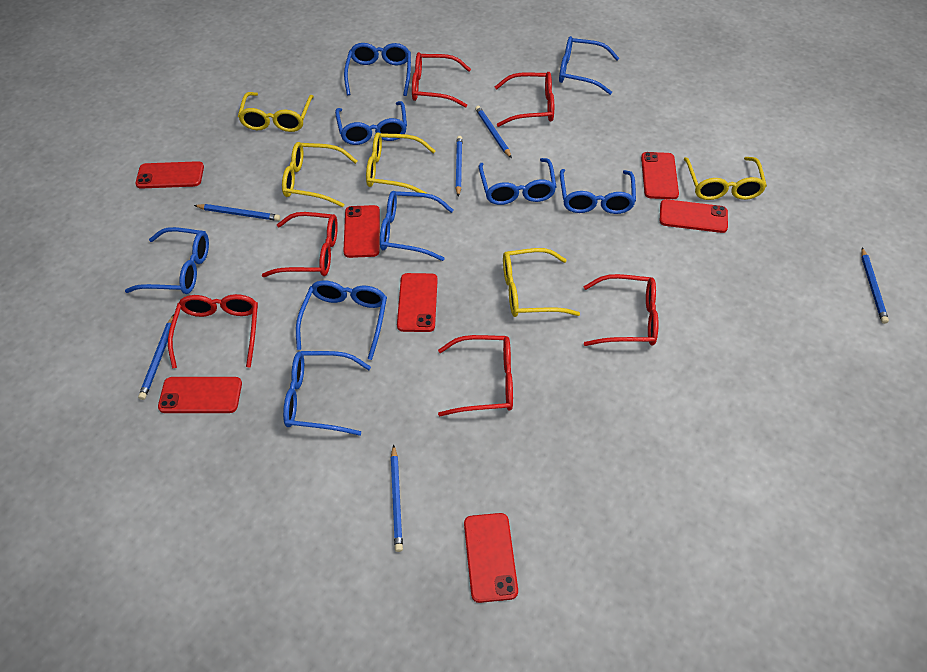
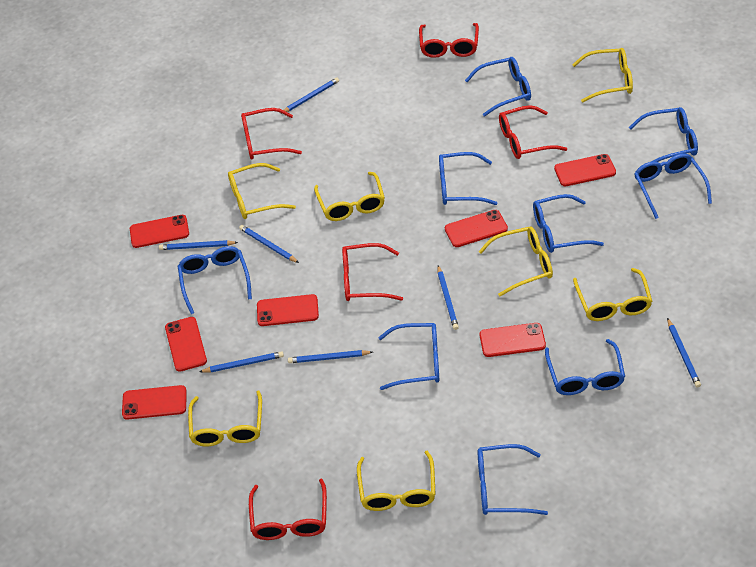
blue pencil: 6 -> 7
red glasses: 6 -> 5
yellow glasses: 5 -> 7

